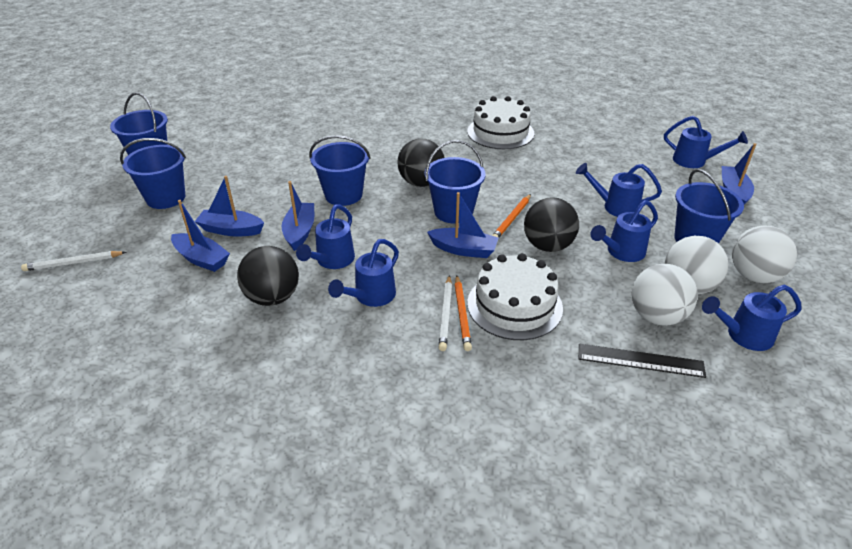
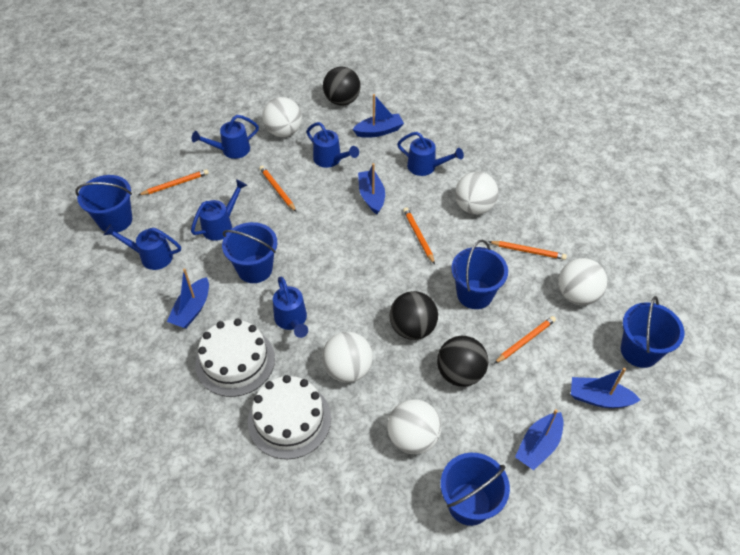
black ruler: 1 -> 0
orange pencil: 2 -> 5
white ball: 3 -> 5
white pencil: 2 -> 0

